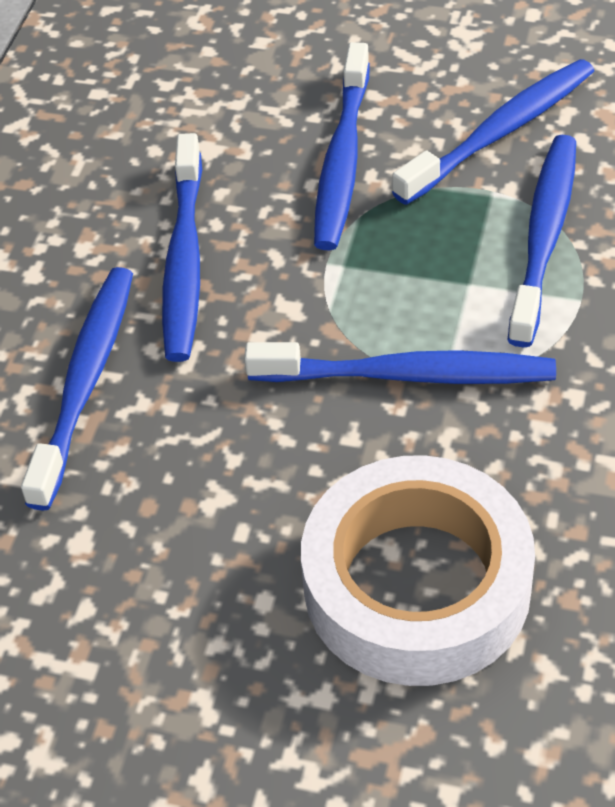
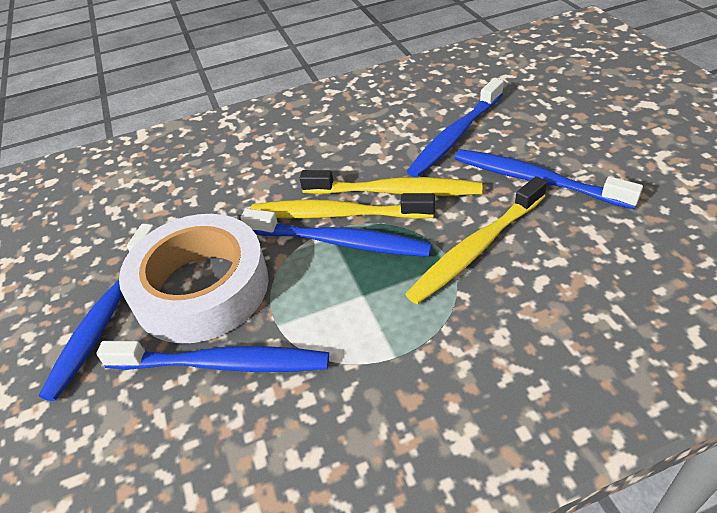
blue toothbrush: 6 -> 5
yellow toothbrush: 0 -> 3

